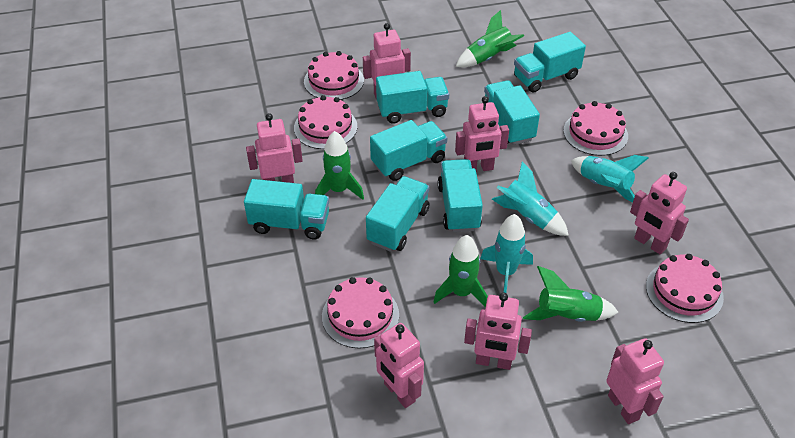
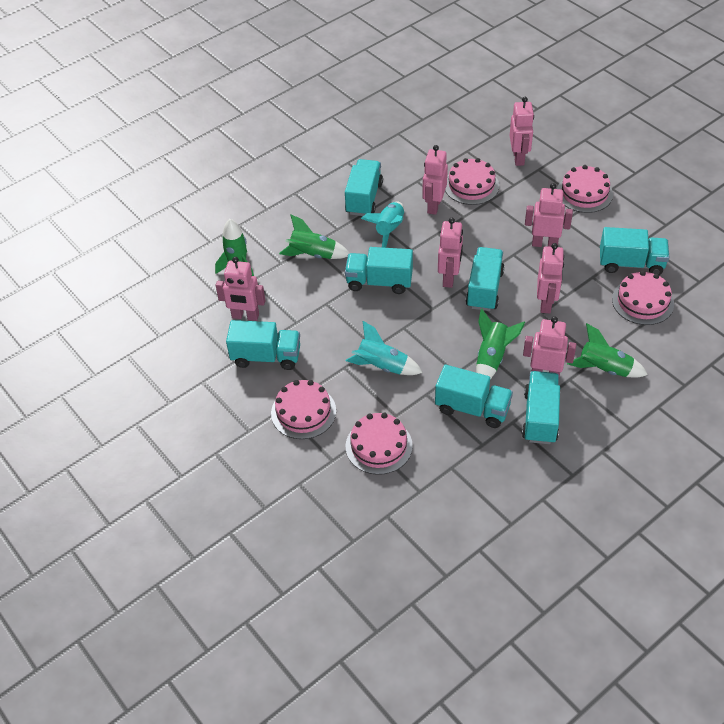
turquoise rocket: 3 -> 2

